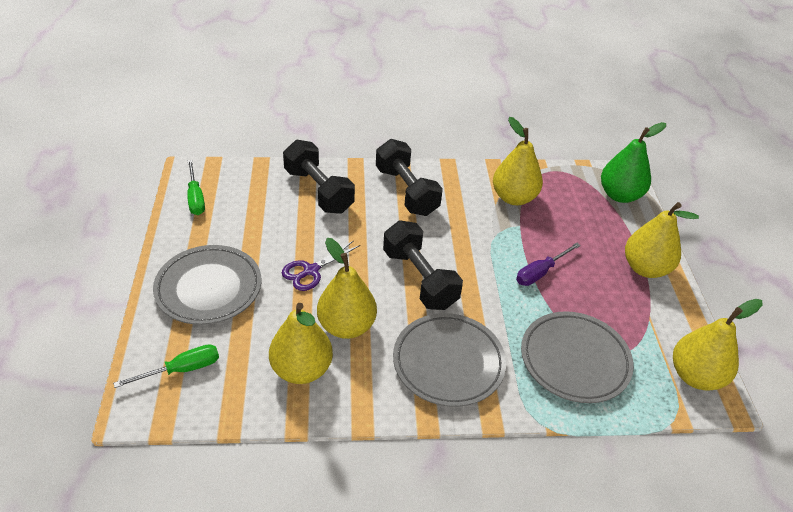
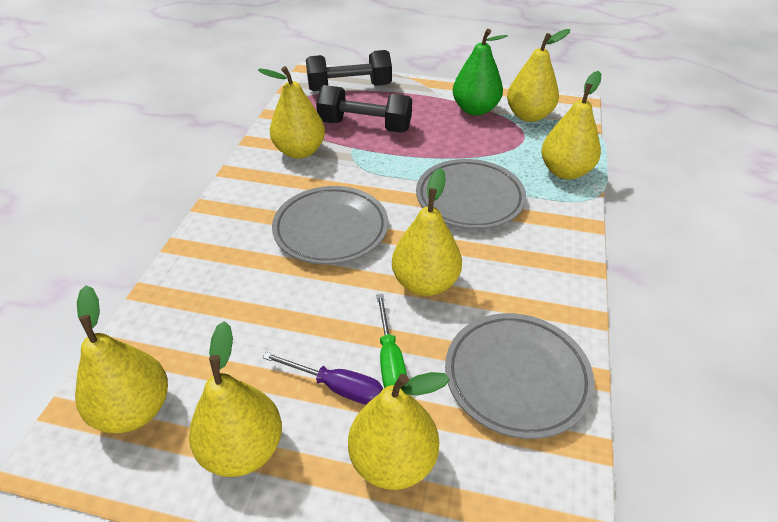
black dumbbell: 3 -> 2
green screwdriver: 2 -> 1
purple scissors: 1 -> 0
yellow pear: 5 -> 7

